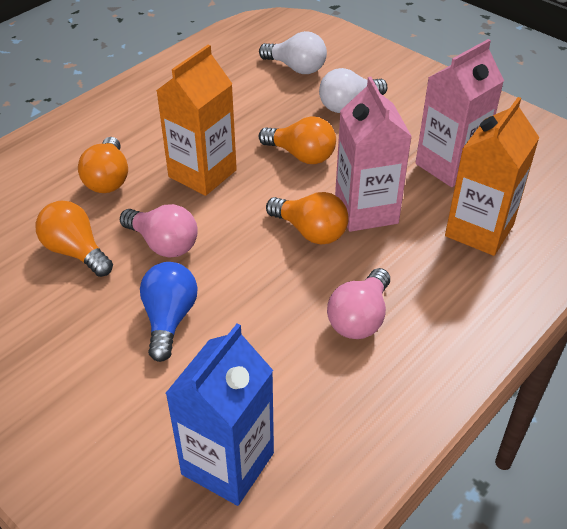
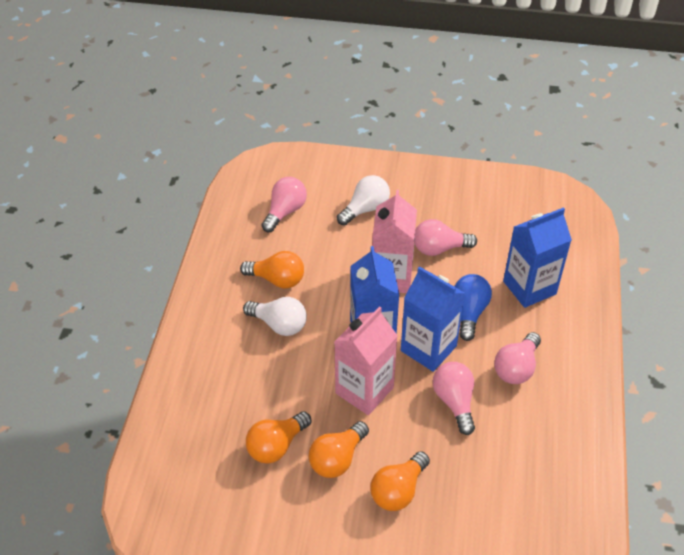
blue carton: 1 -> 3
orange carton: 2 -> 0
pink light bulb: 2 -> 4

